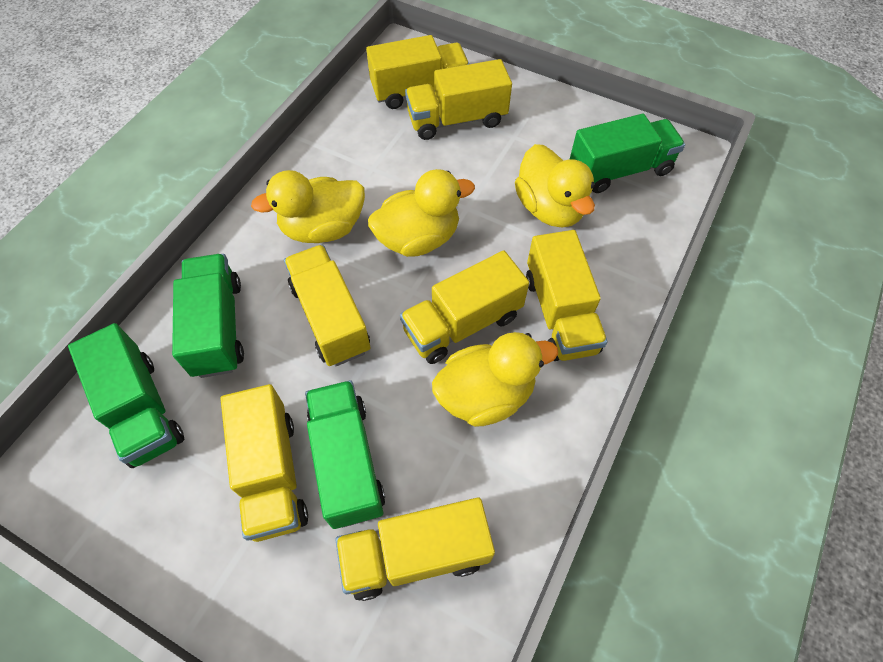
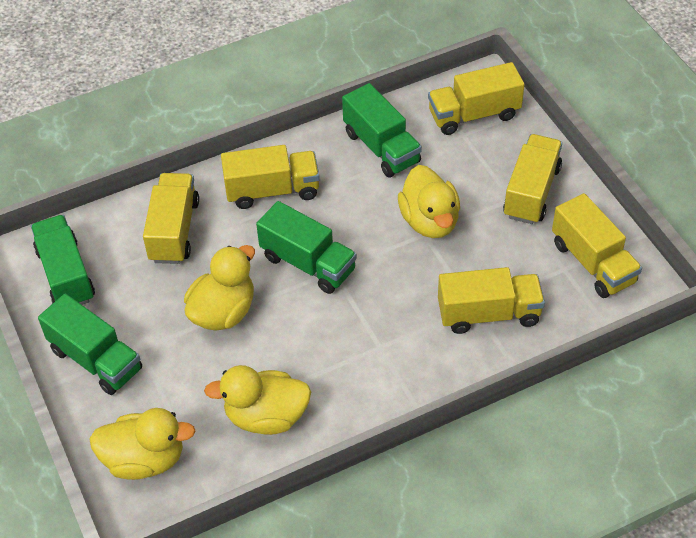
yellow truck: 7 -> 6

